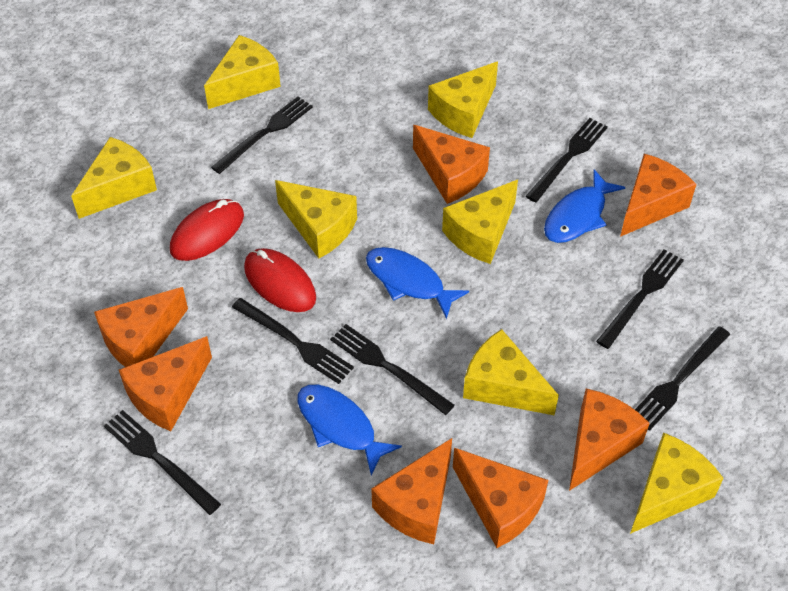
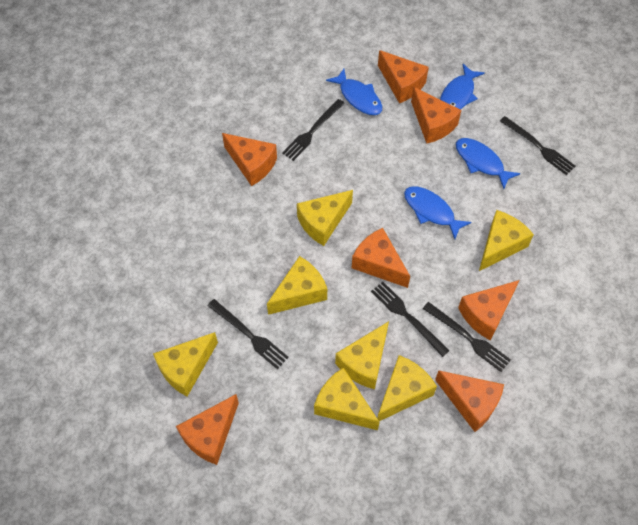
black fork: 7 -> 5
blue fish: 3 -> 4
red mouse: 2 -> 0

